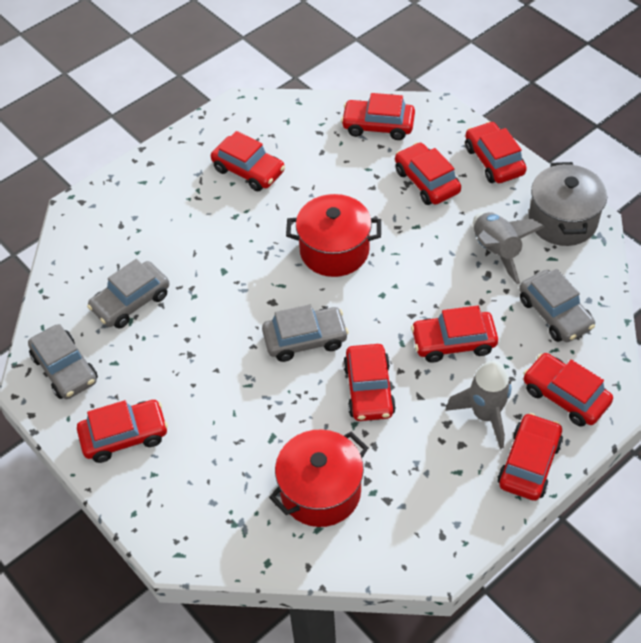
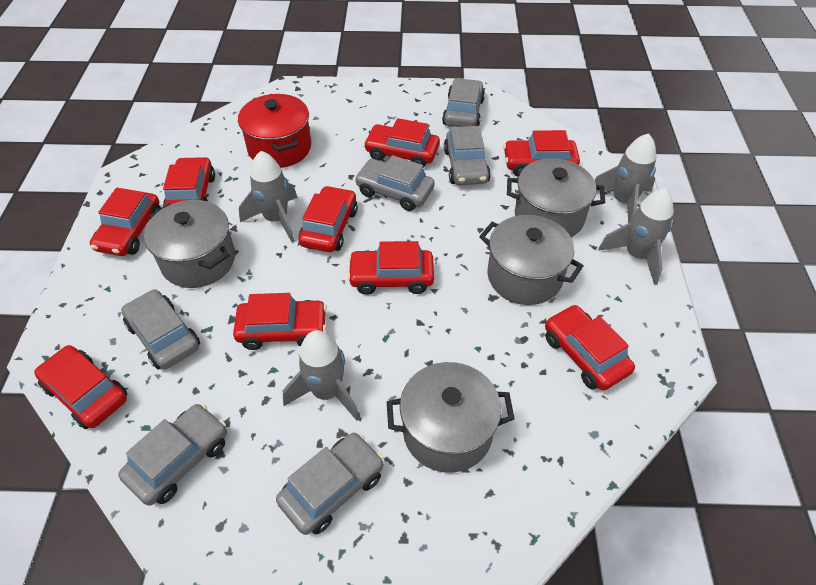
grey car: 4 -> 6
grey pot: 1 -> 4
grey rocket: 2 -> 4
red pot: 2 -> 1

